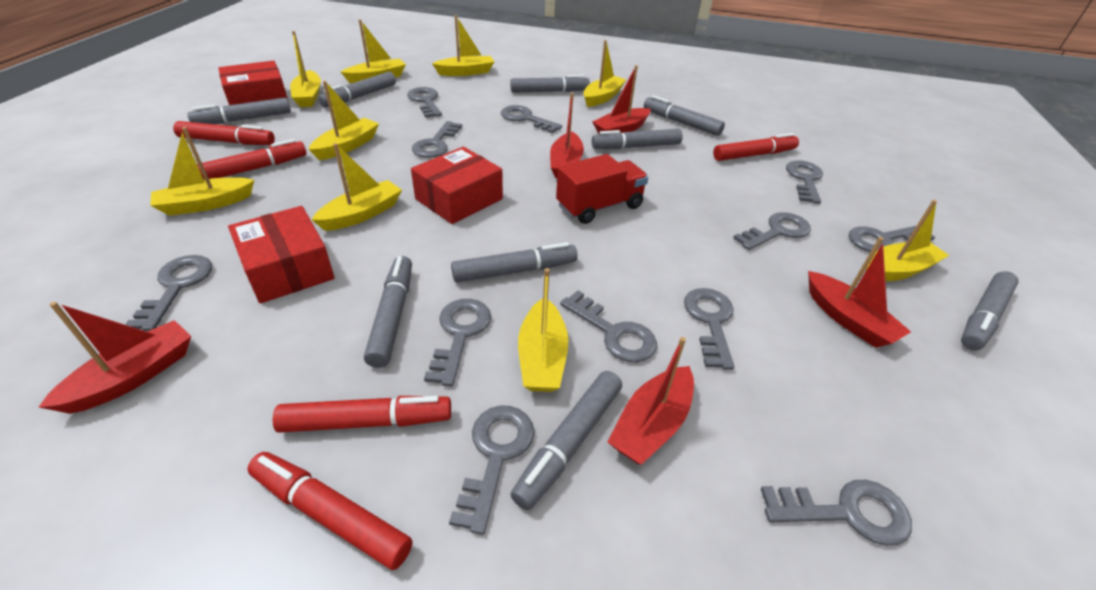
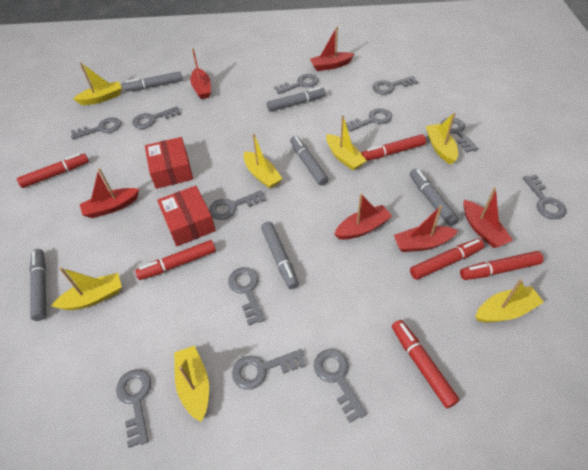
grey marker: 9 -> 6
red boat: 5 -> 6
red box: 3 -> 2
red marker: 5 -> 6
red truck: 1 -> 0
yellow boat: 9 -> 7

